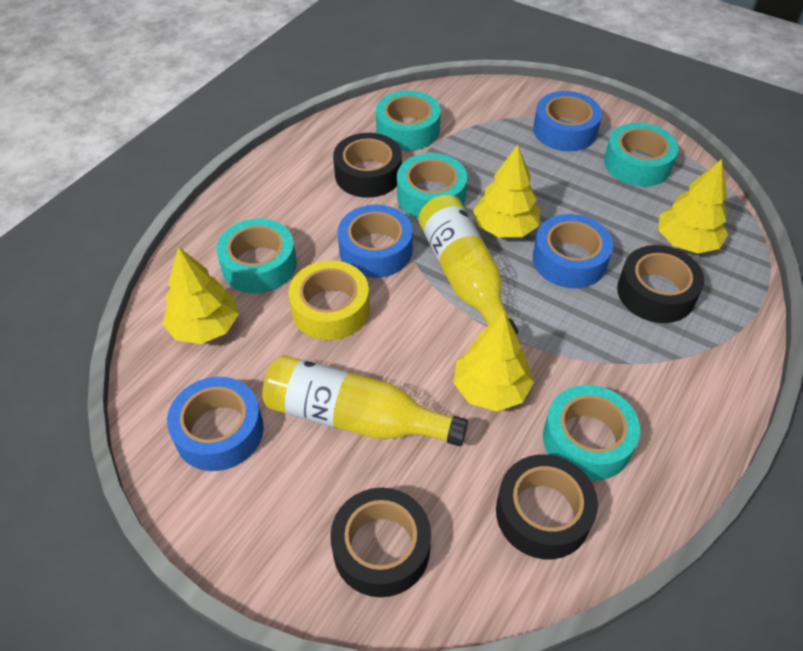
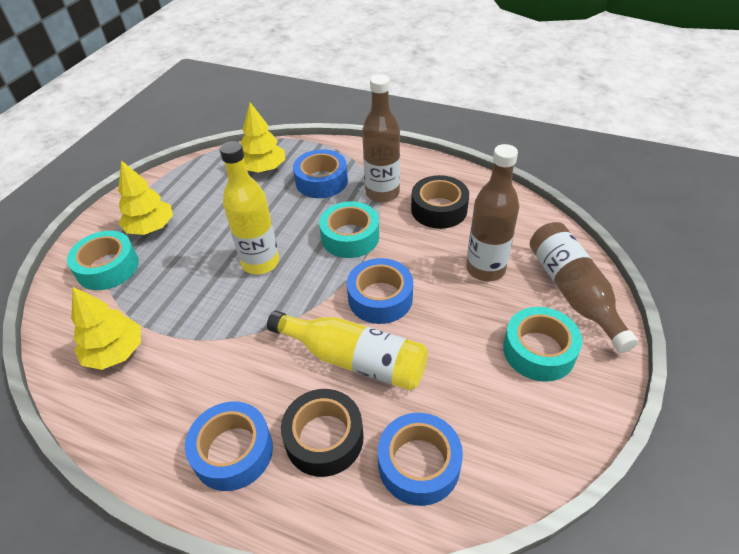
black tape: 4 -> 2
brown bottle: 0 -> 3
turquoise tape: 5 -> 3
yellow tape: 1 -> 0
yellow tree: 4 -> 3

